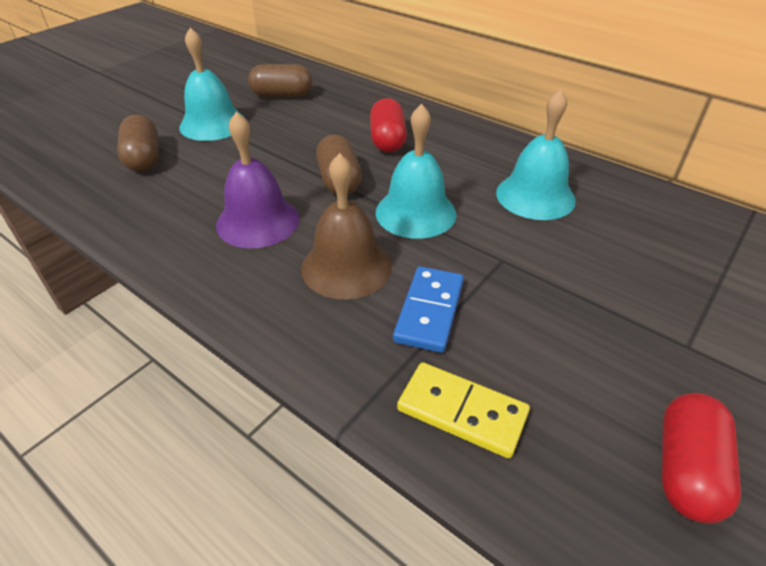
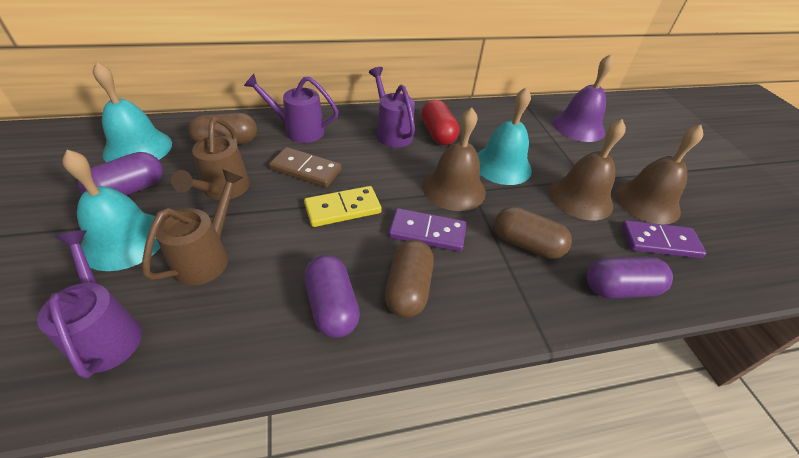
blue domino: 1 -> 0
brown bell: 1 -> 3
brown domino: 0 -> 1
brown watering can: 0 -> 2
purple capsule: 0 -> 3
purple domino: 0 -> 2
purple watering can: 0 -> 3
red capsule: 2 -> 1

